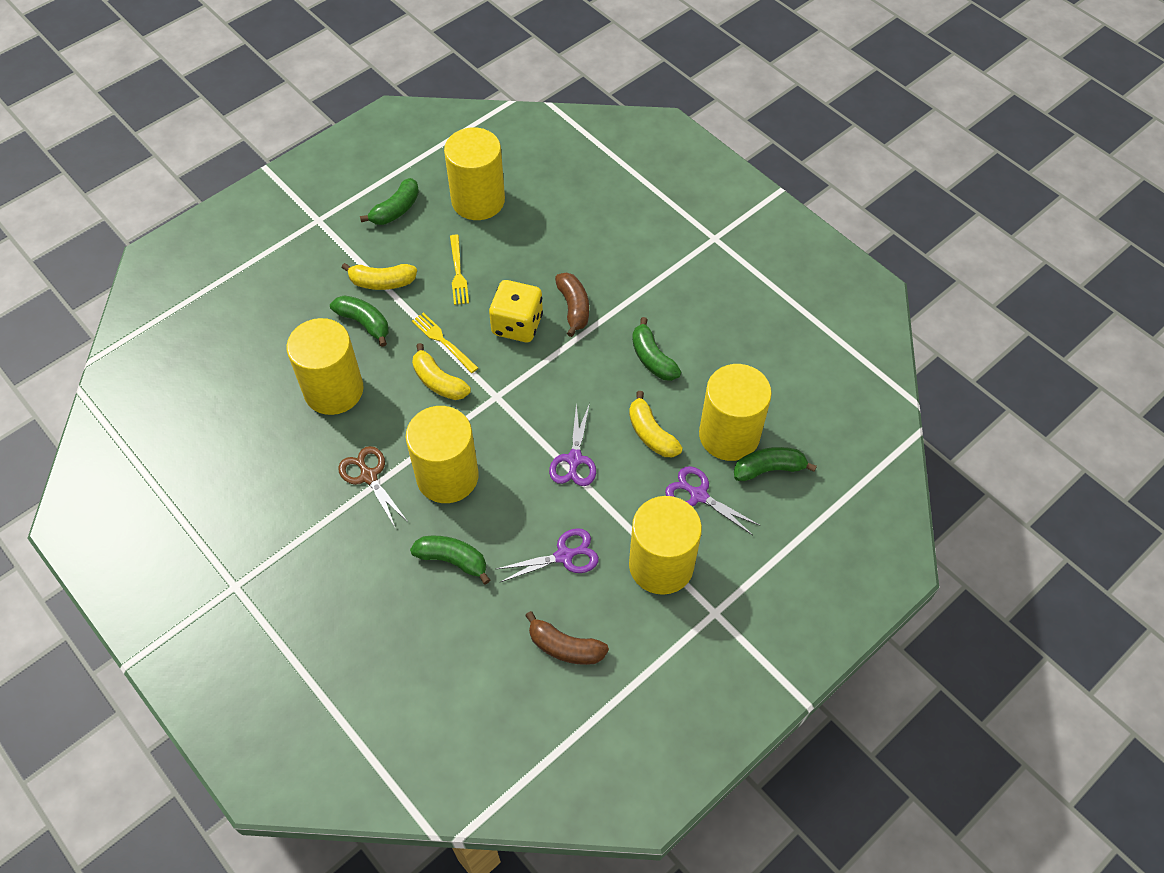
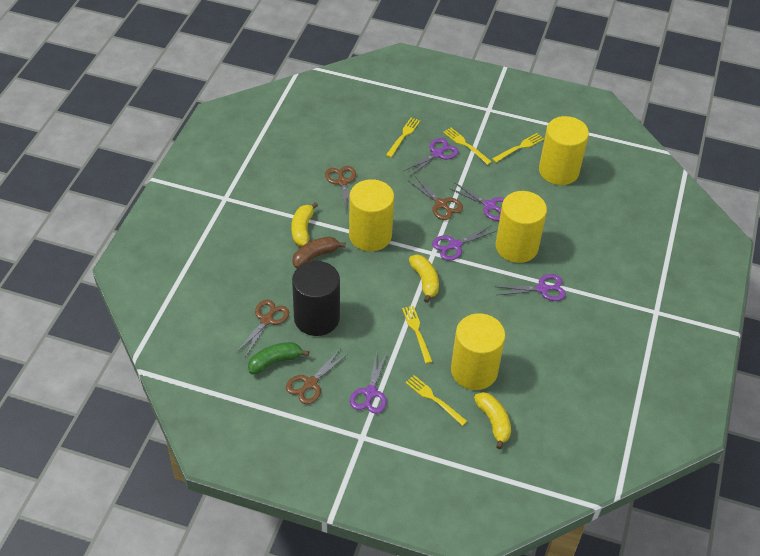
black cylinder: 0 -> 1
brown banana: 2 -> 1
brown scissors: 1 -> 4
green banana: 5 -> 1
purple scissors: 3 -> 5
yellow cylinder: 5 -> 4
yellow dice: 1 -> 0
yellow fork: 2 -> 5

